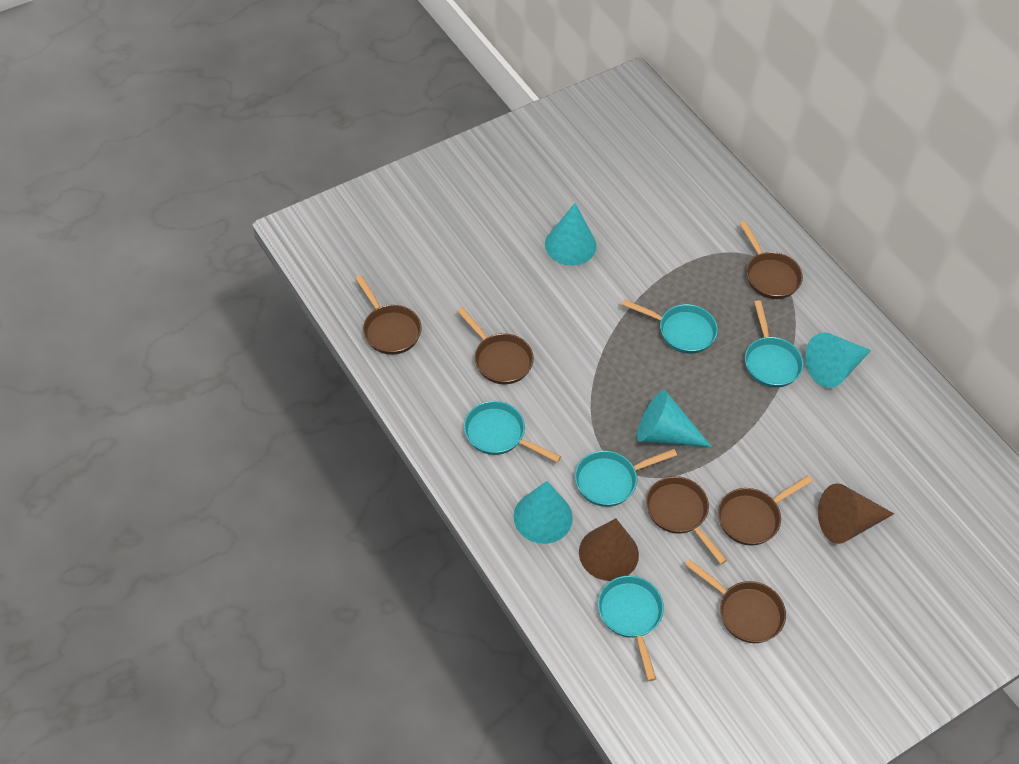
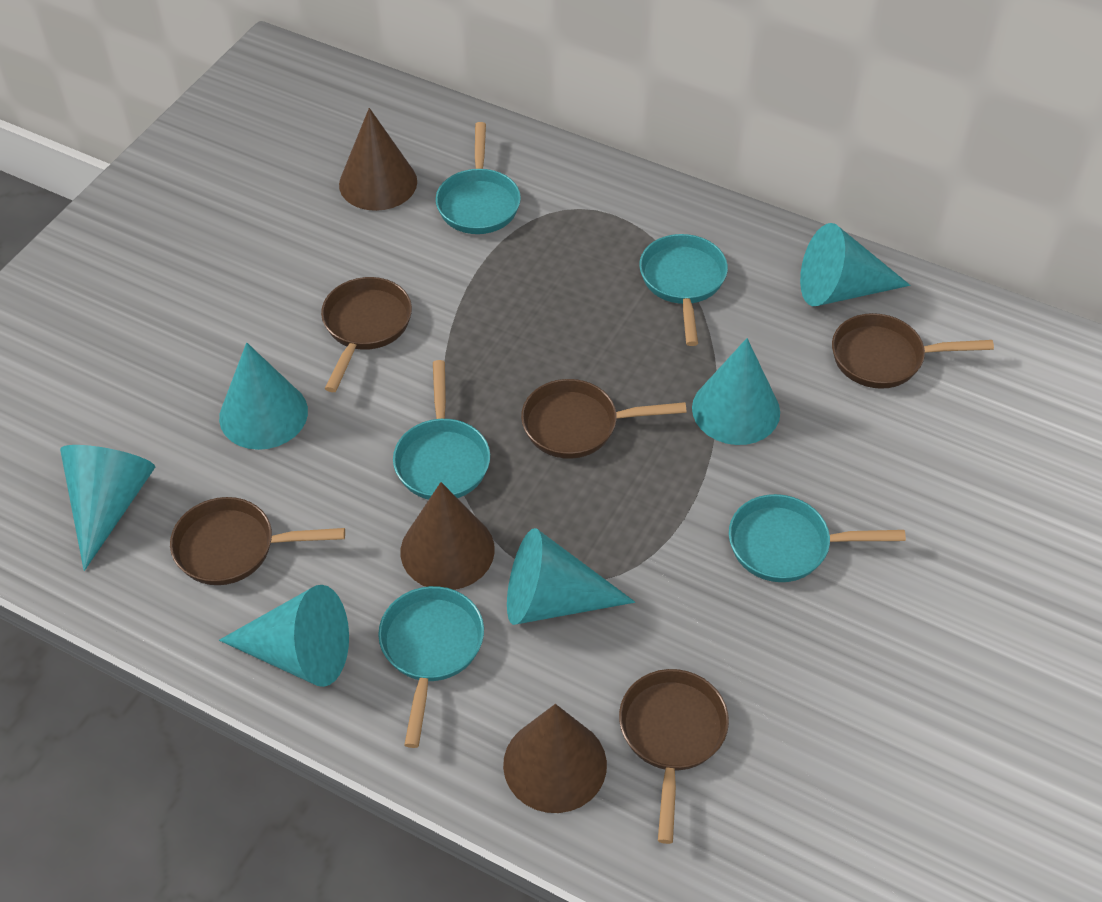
brown cone: 2 -> 3
brown pan: 6 -> 5
turquoise cone: 4 -> 6

